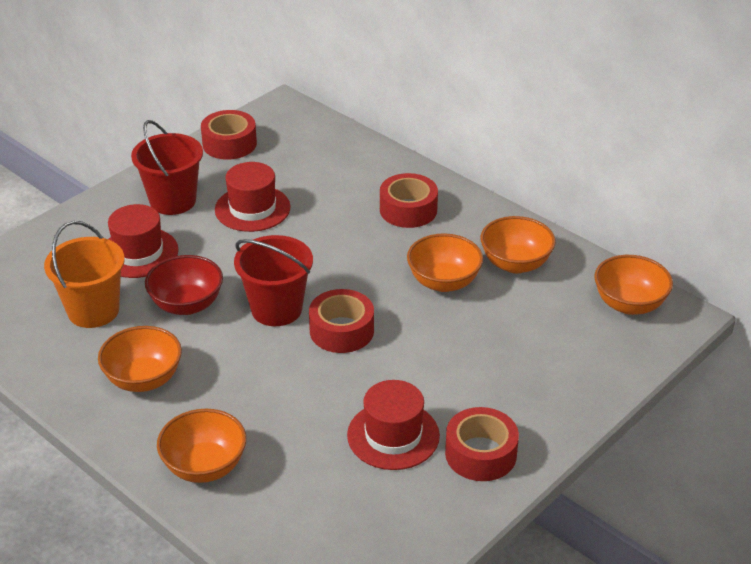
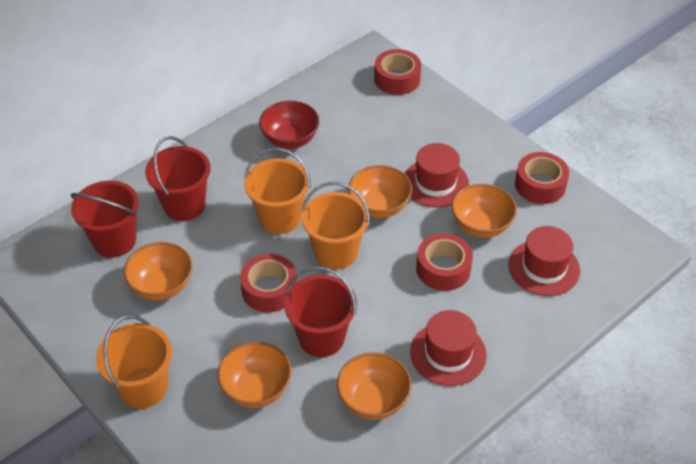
orange bucket: 1 -> 3
red bucket: 2 -> 3

